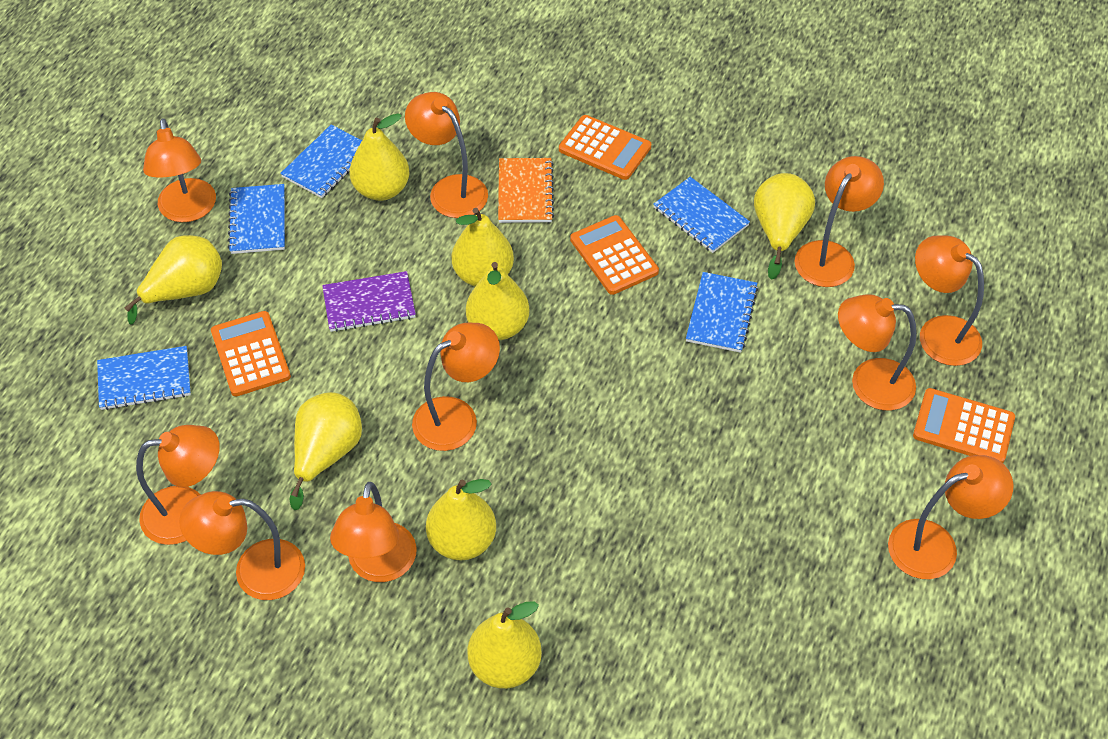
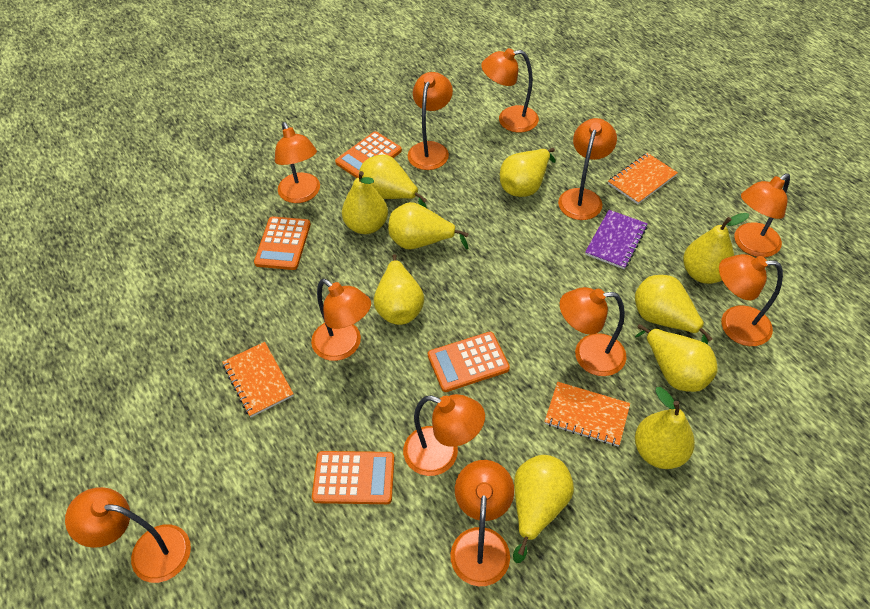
blue notebook: 5 -> 0
orange lamp: 10 -> 11
orange notebook: 1 -> 3
yellow pear: 8 -> 10

